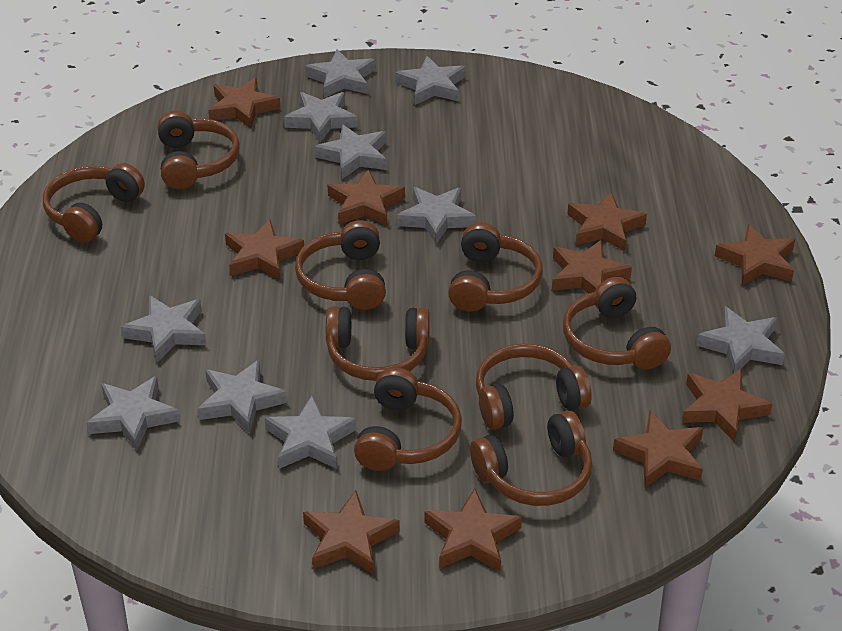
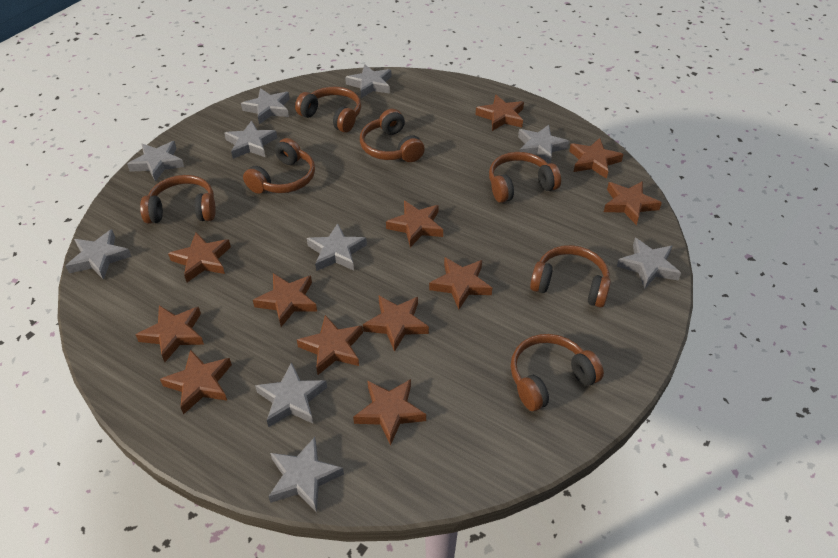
brown headphones: 9 -> 7
brown star: 10 -> 12

